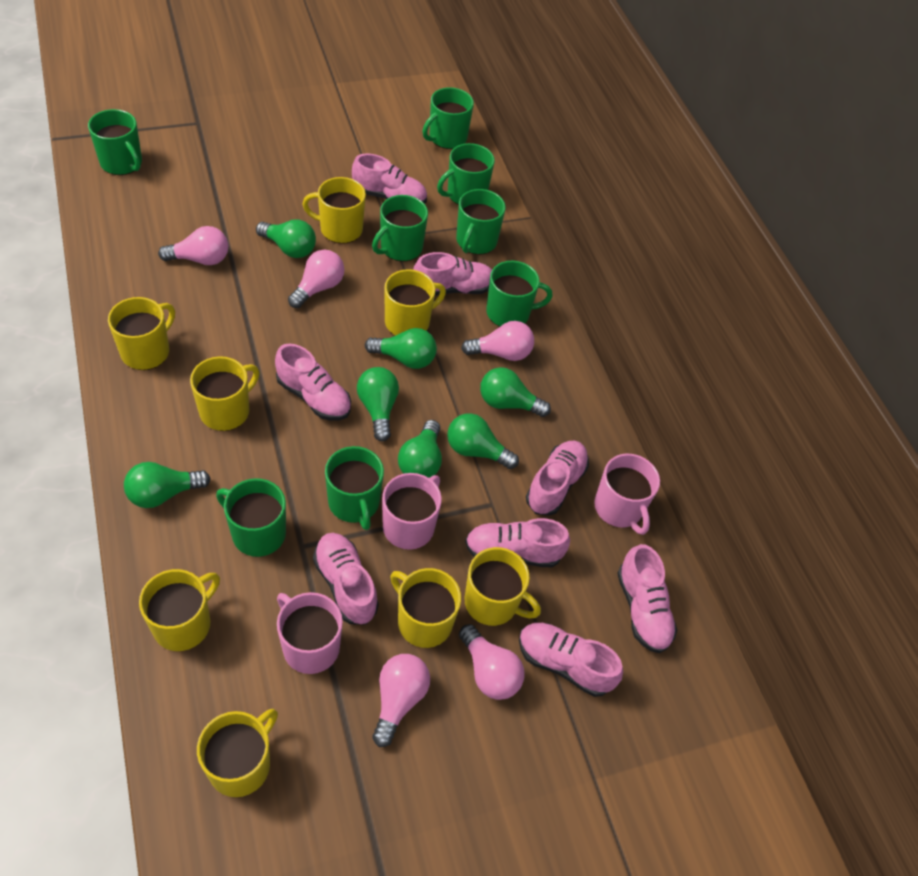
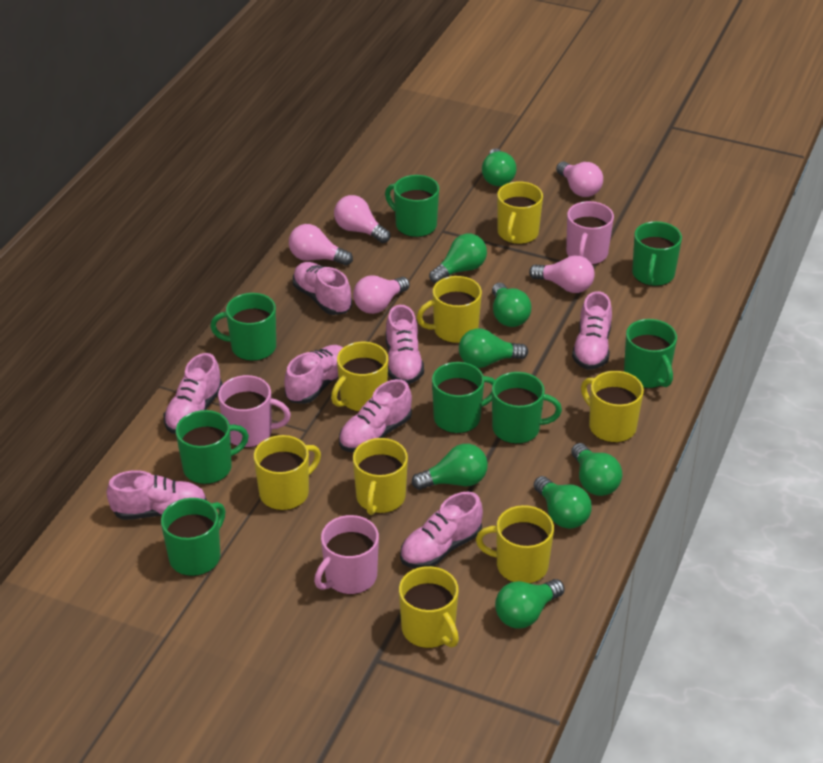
green light bulb: 7 -> 8

